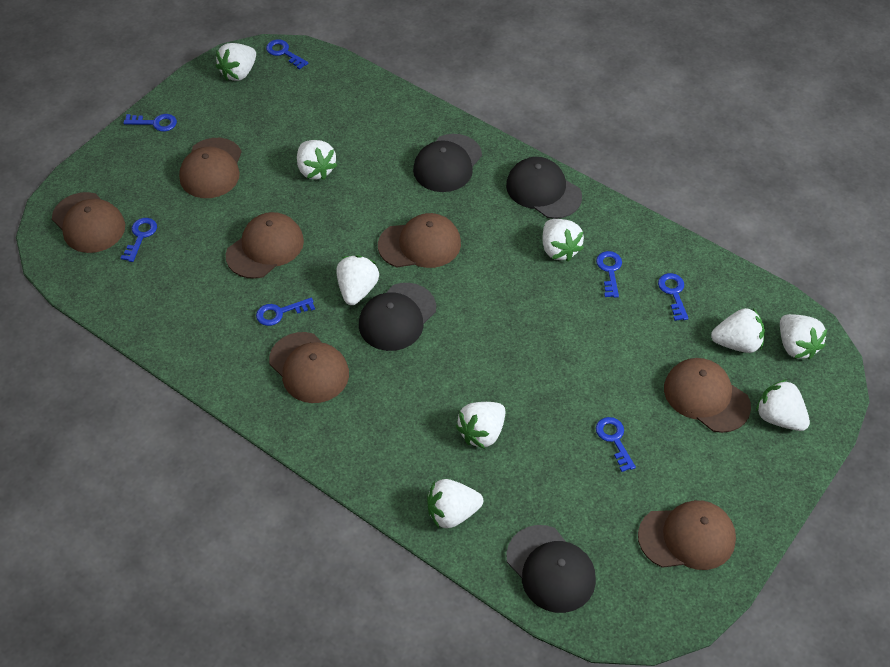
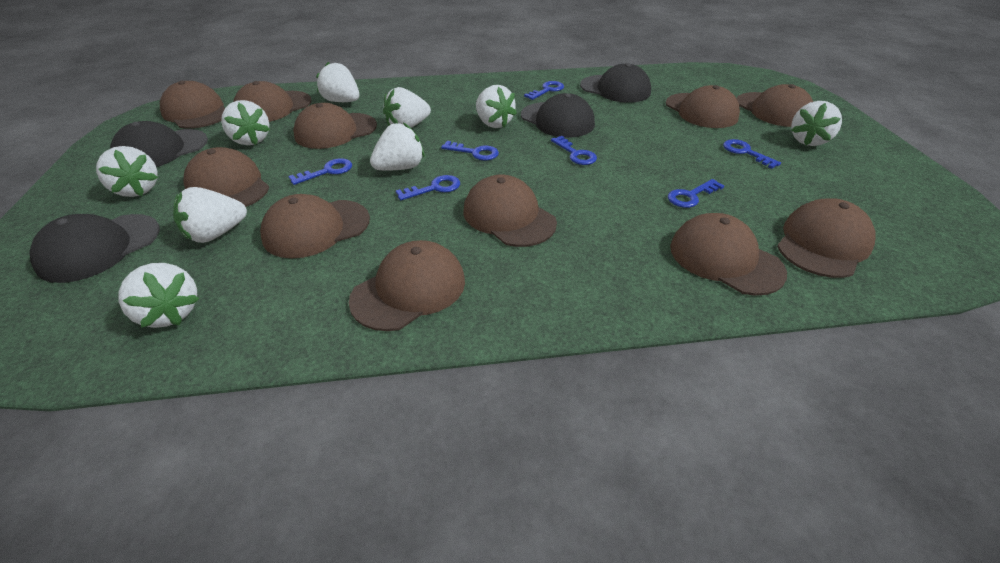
brown cap: 7 -> 11

